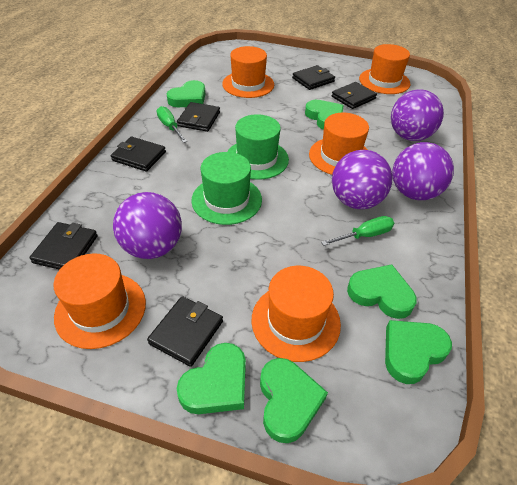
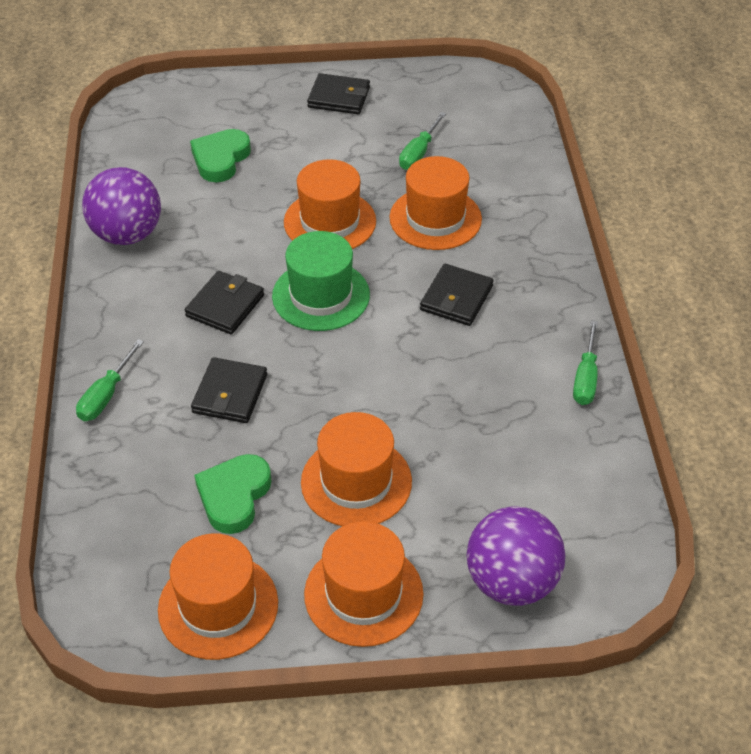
black wallet: 6 -> 4
green hat: 2 -> 1
green heart: 6 -> 2
green screwdriver: 2 -> 3
purple ball: 4 -> 2

